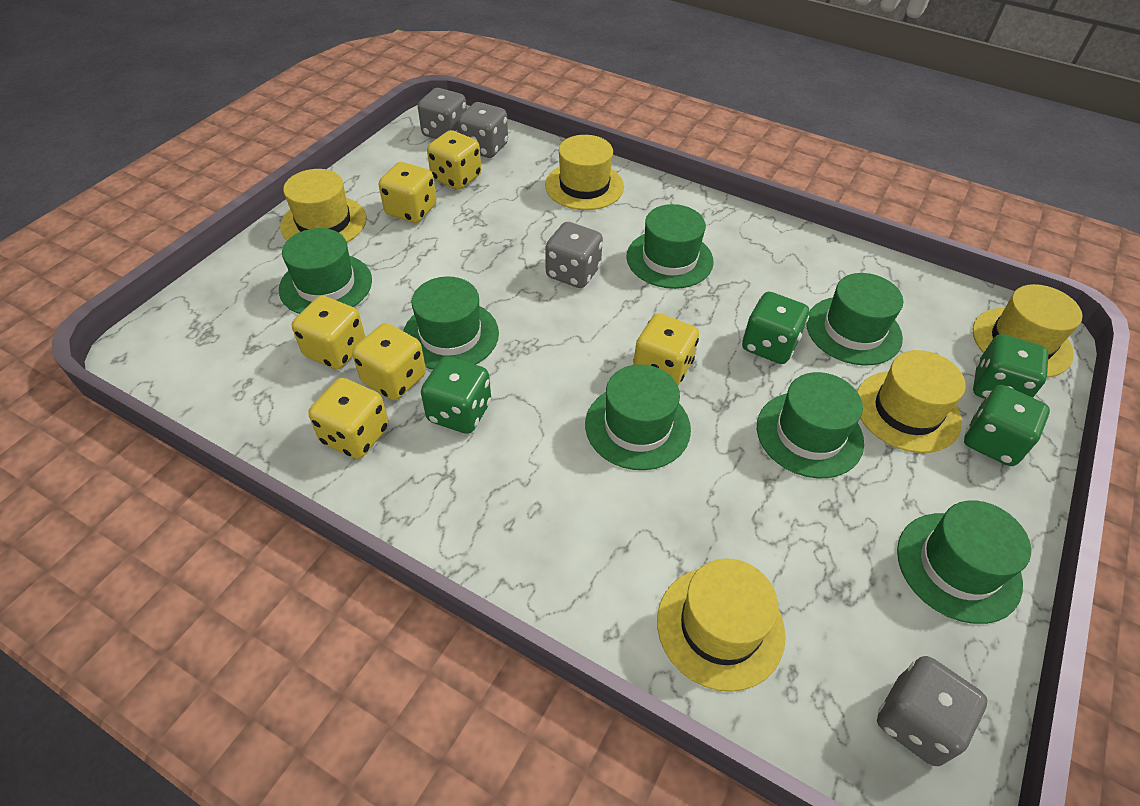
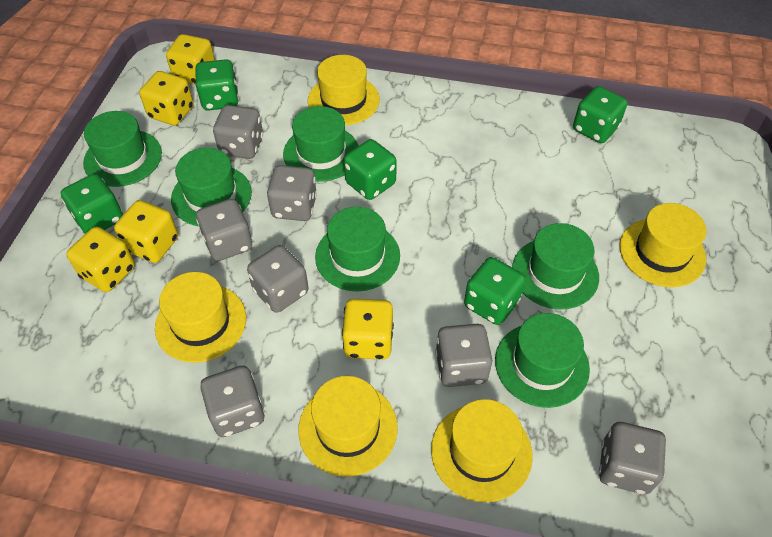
green dice: 4 -> 5
green hat: 7 -> 6
grey dice: 4 -> 7
yellow dice: 6 -> 5

